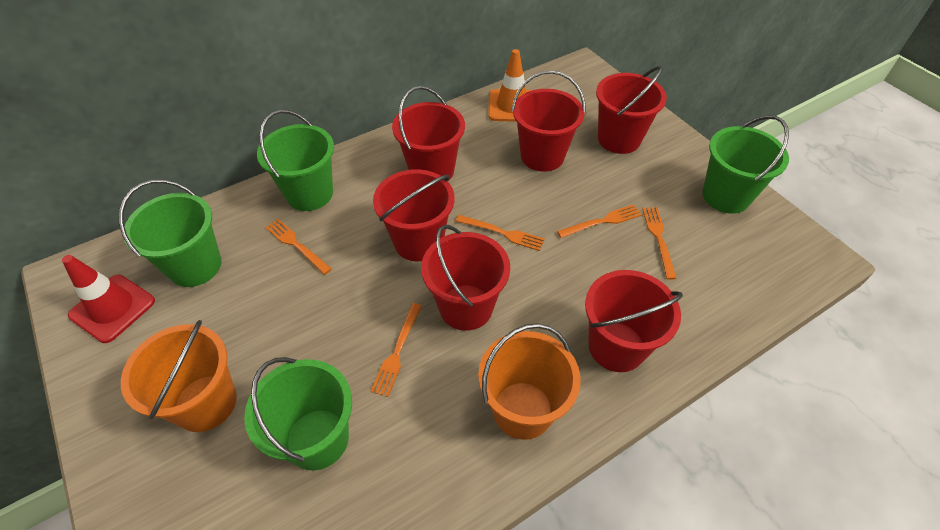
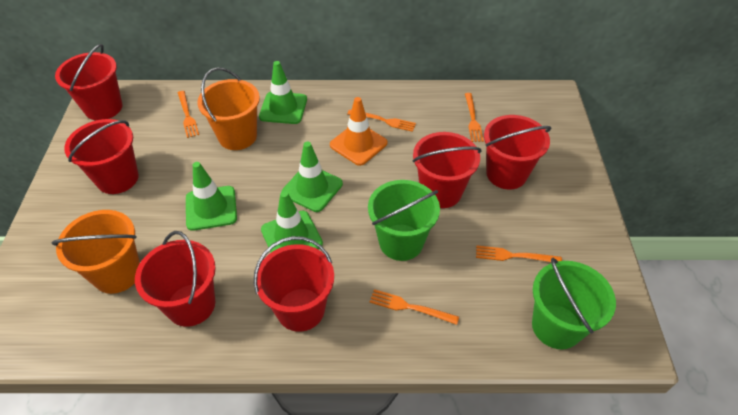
green bucket: 4 -> 2
green traffic cone: 0 -> 4
red traffic cone: 1 -> 0

